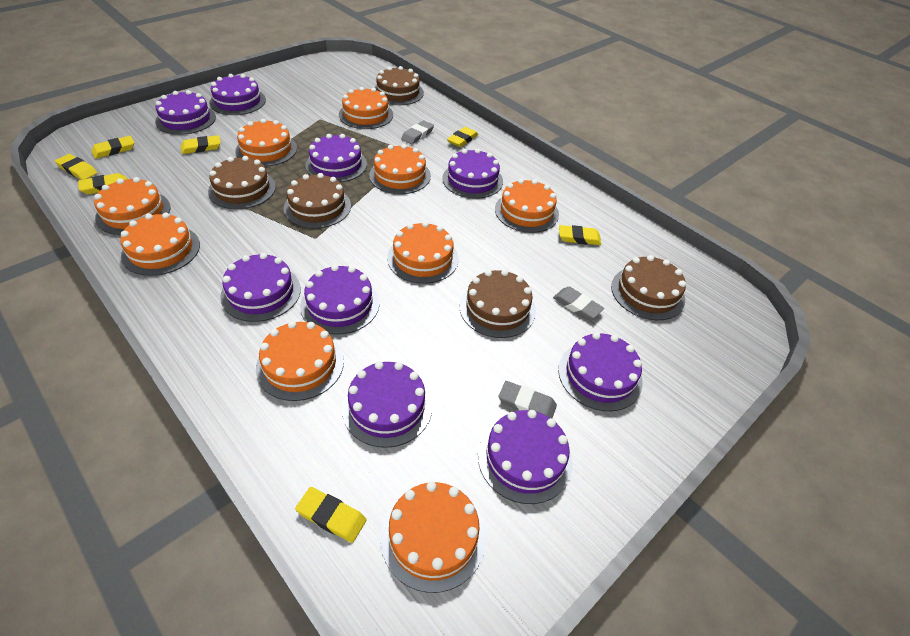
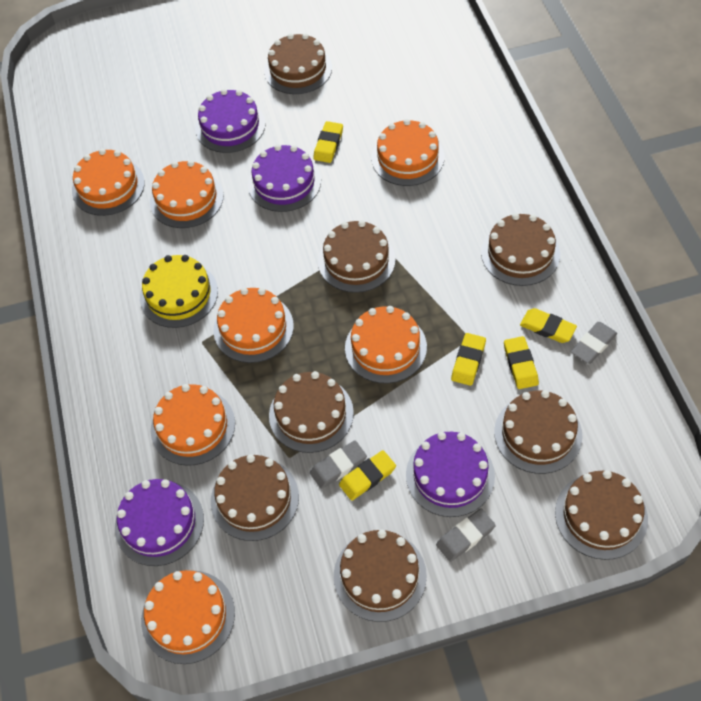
brown cake: 5 -> 8
orange cake: 9 -> 7
purple cake: 9 -> 4
yellow cake: 0 -> 1
yellow eraser: 7 -> 5

